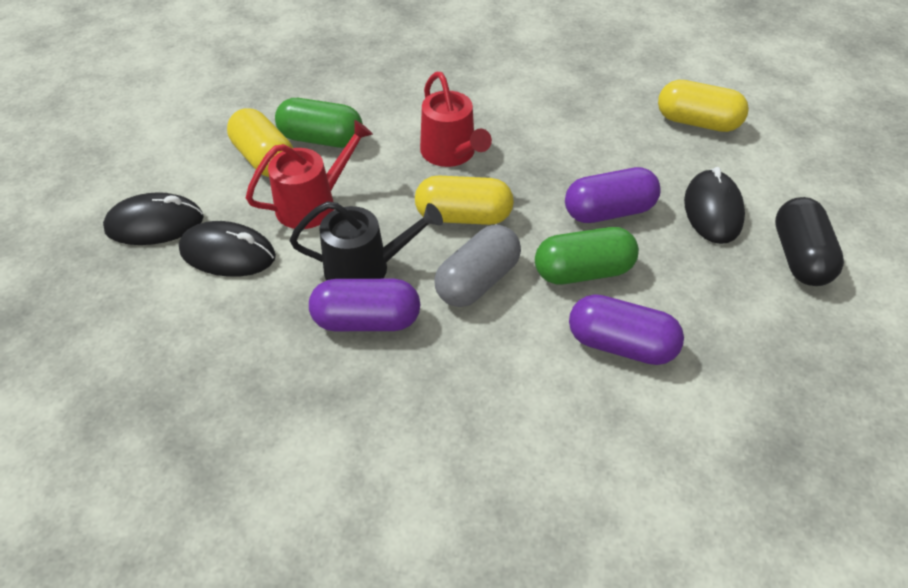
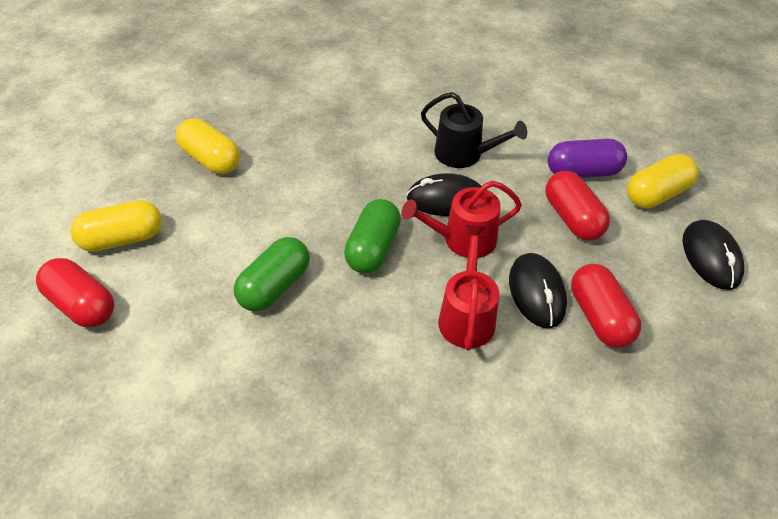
black capsule: 1 -> 0
grey capsule: 1 -> 0
purple capsule: 3 -> 1
red capsule: 0 -> 3

